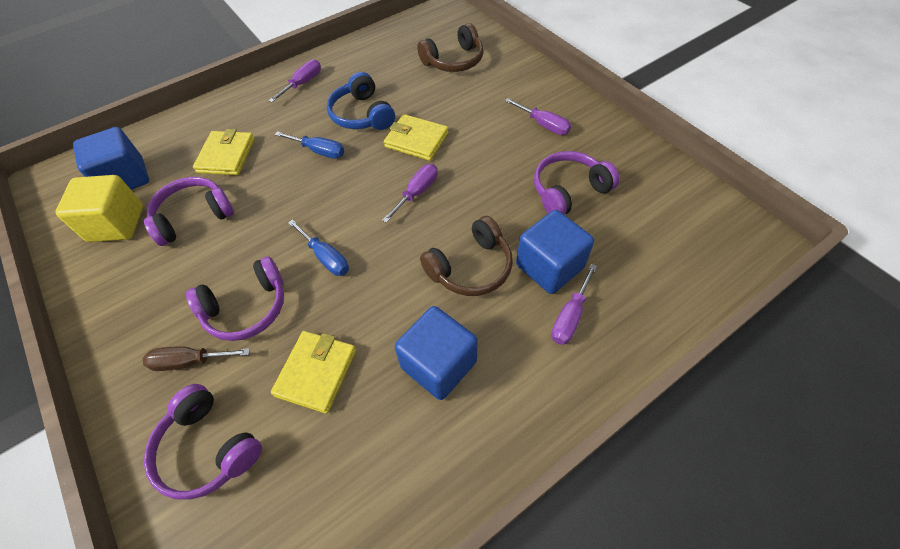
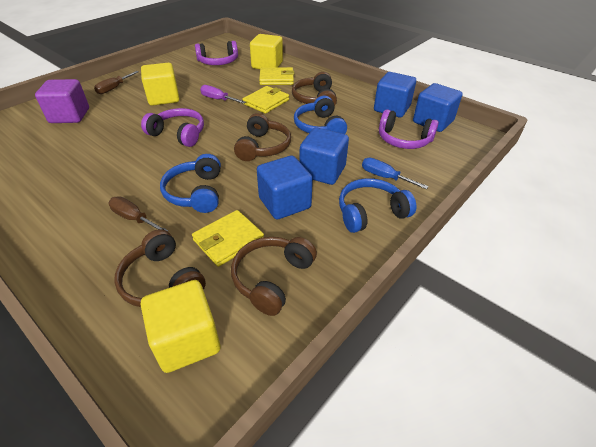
blue cube: 3 -> 4
blue headphones: 1 -> 3
blue screwdriver: 2 -> 1
brown headphones: 2 -> 4
brown screwdriver: 1 -> 2
purple cube: 0 -> 1
purple headphones: 4 -> 3
purple screwdriver: 4 -> 1
yellow cube: 1 -> 3

